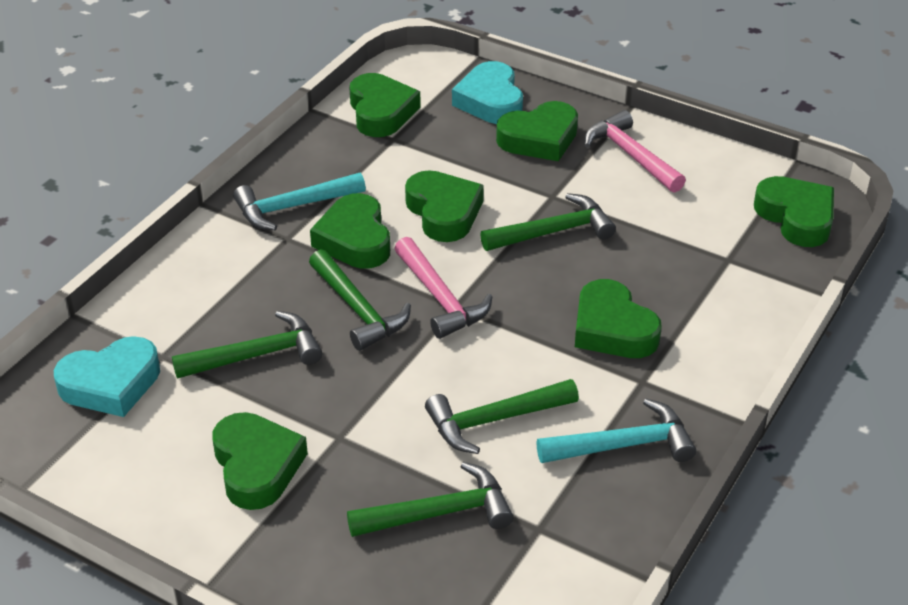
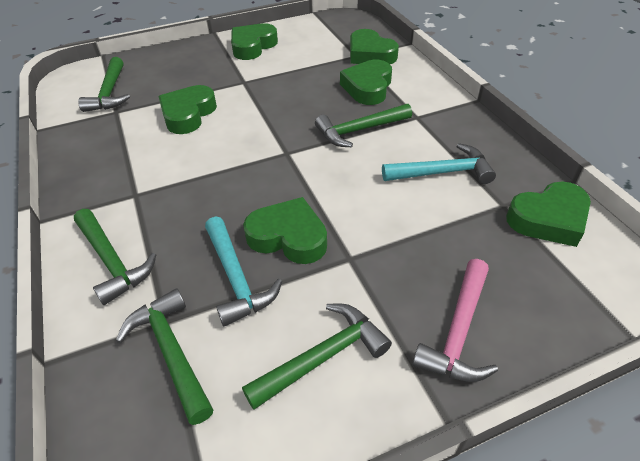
green heart: 7 -> 6
pink hammer: 2 -> 1
turquoise heart: 2 -> 0

